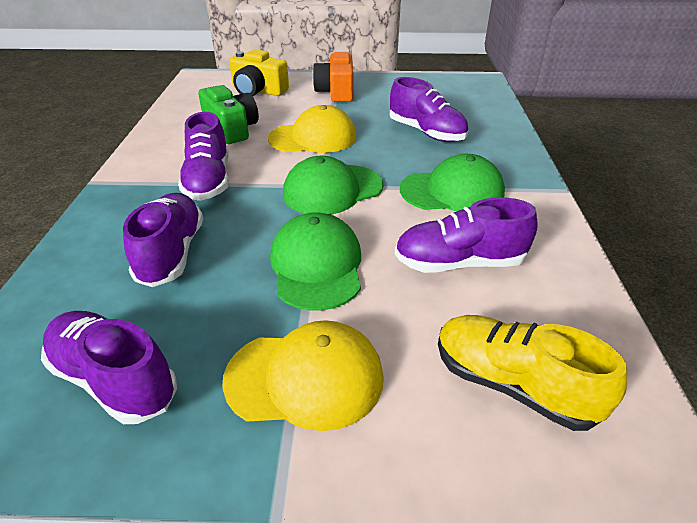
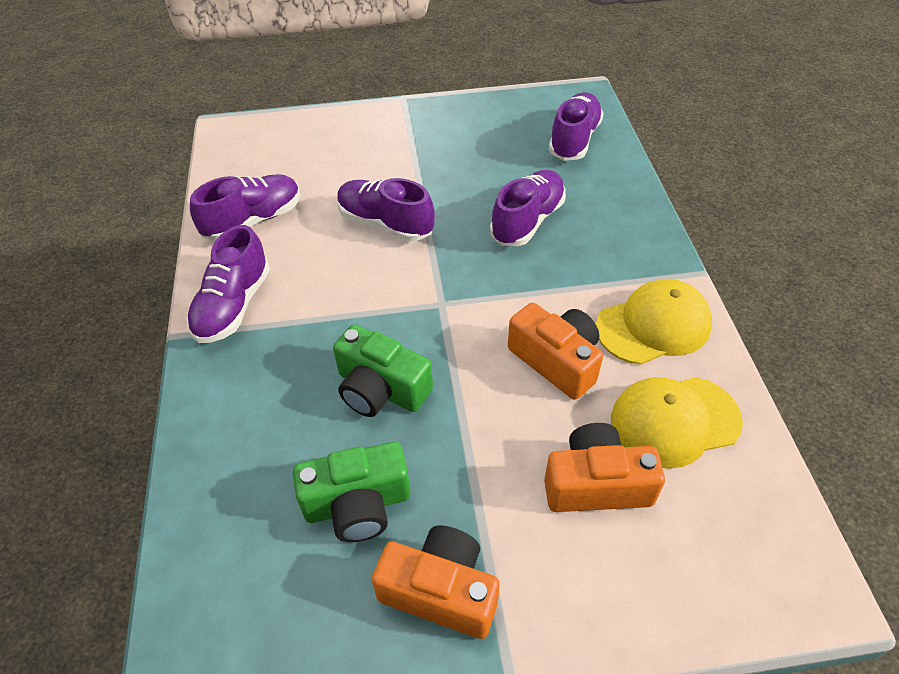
green camera: 1 -> 2
green cap: 3 -> 0
orange camera: 1 -> 3
yellow camera: 1 -> 0
yellow shoe: 1 -> 0

